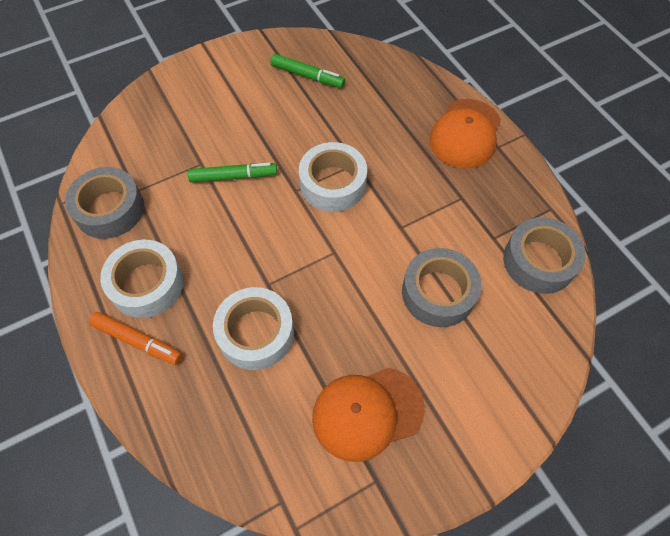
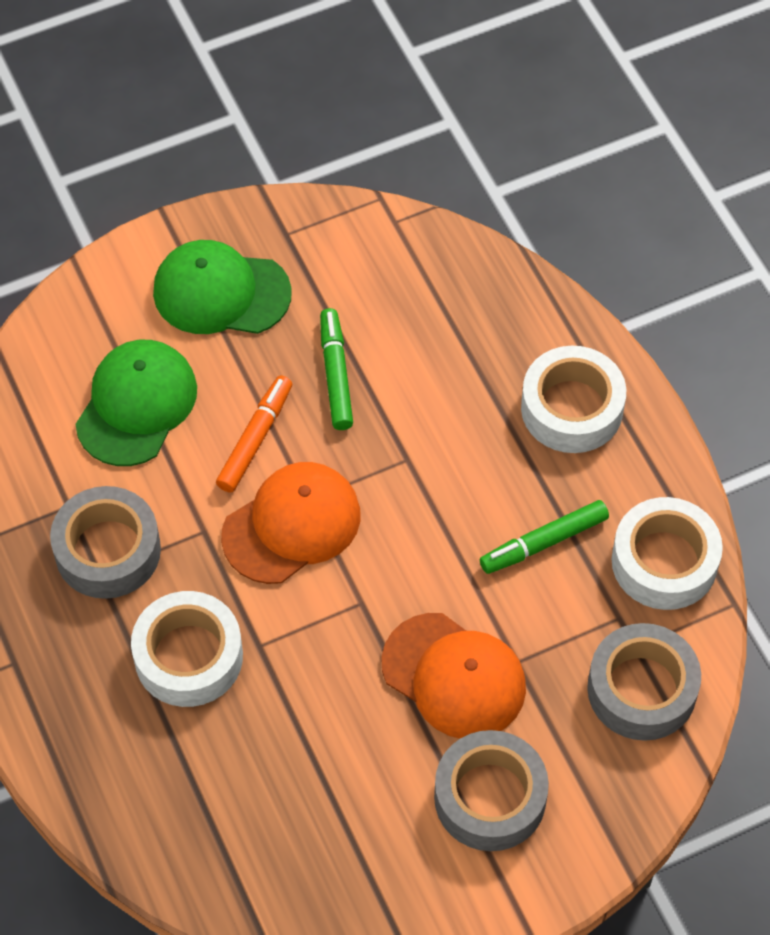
green cap: 0 -> 2

